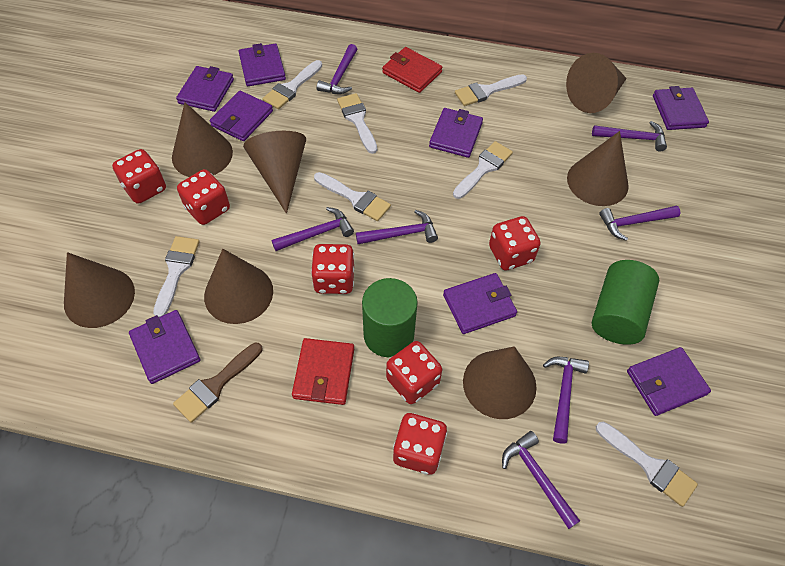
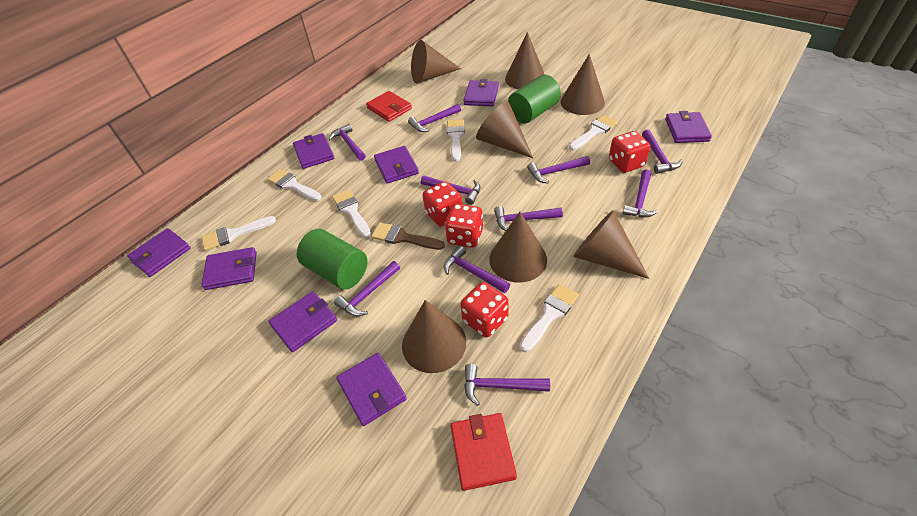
purple hammer: 7 -> 10
red dice: 6 -> 4
white brush: 7 -> 6

